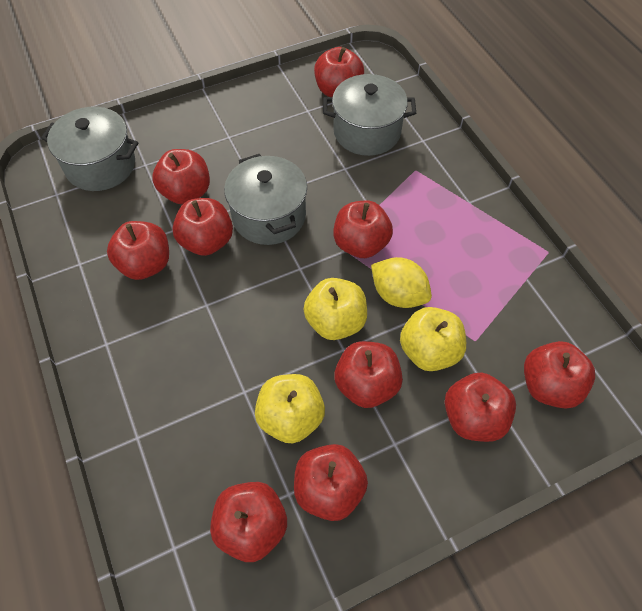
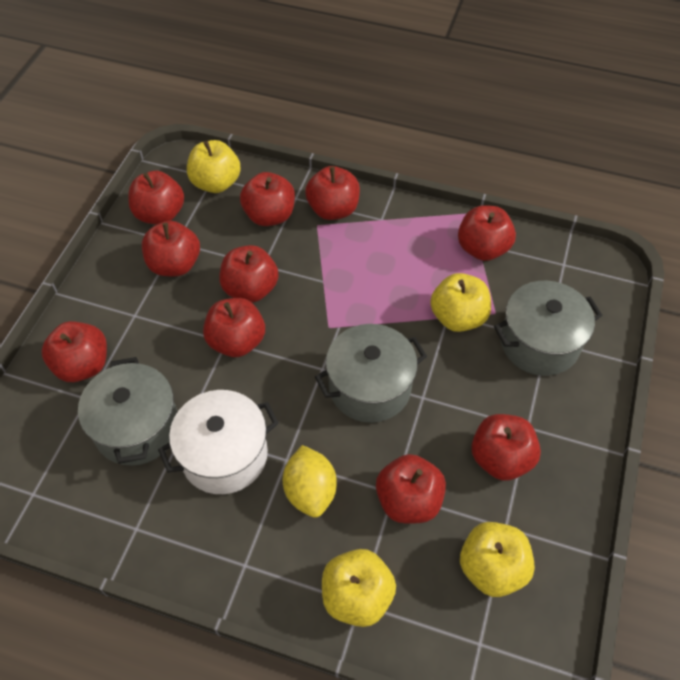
white pot: 0 -> 1
yellow apple: 3 -> 4

